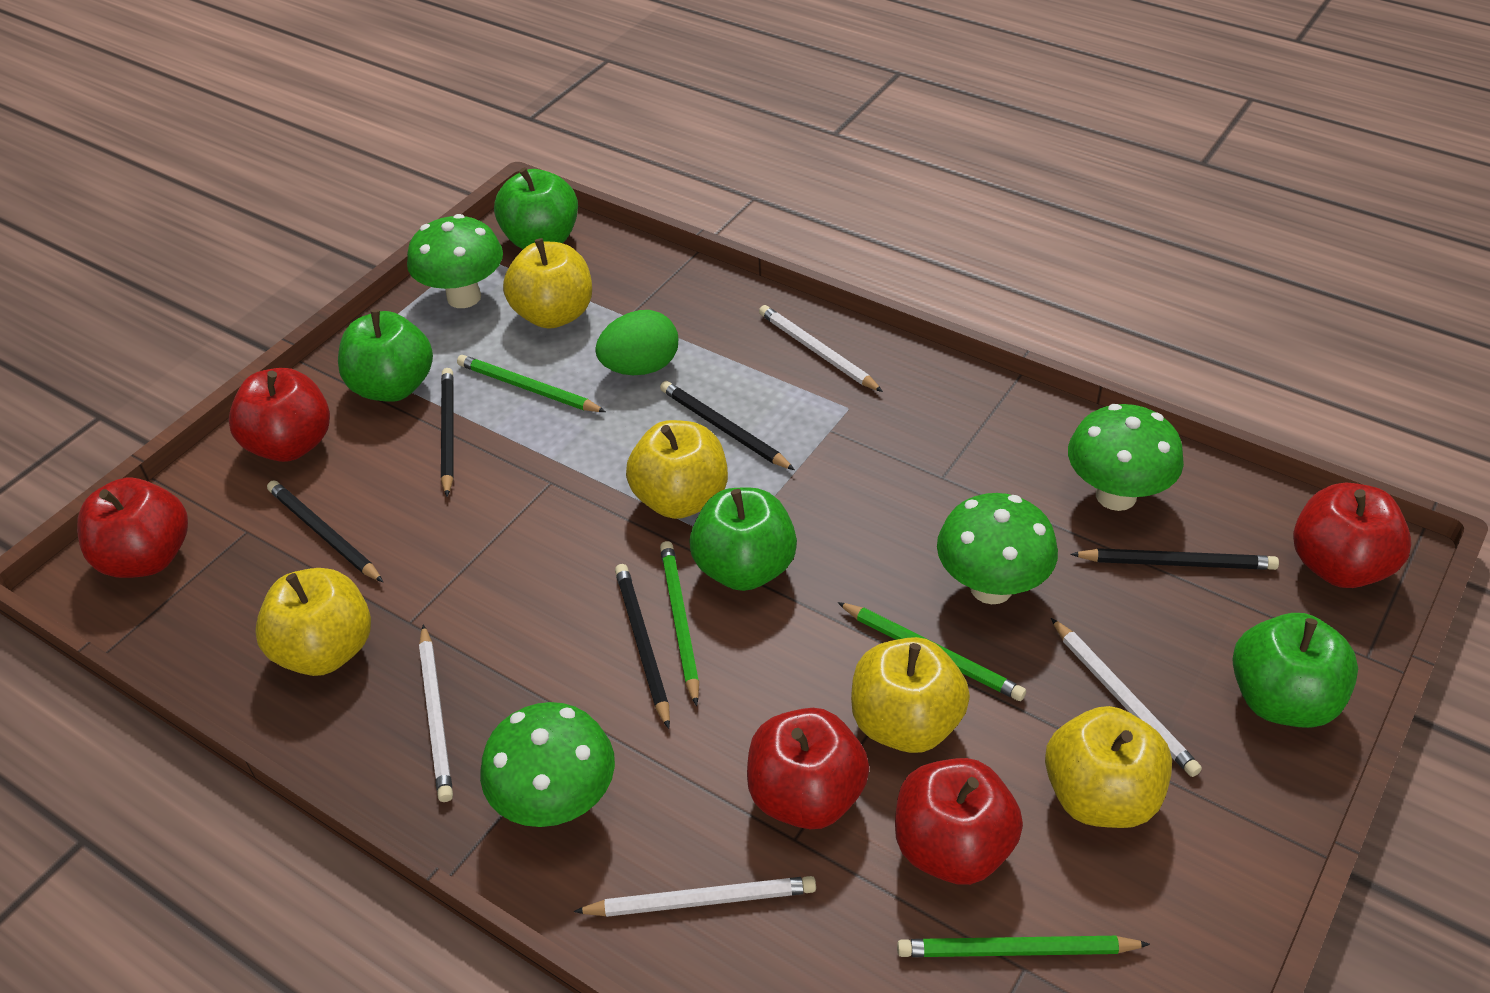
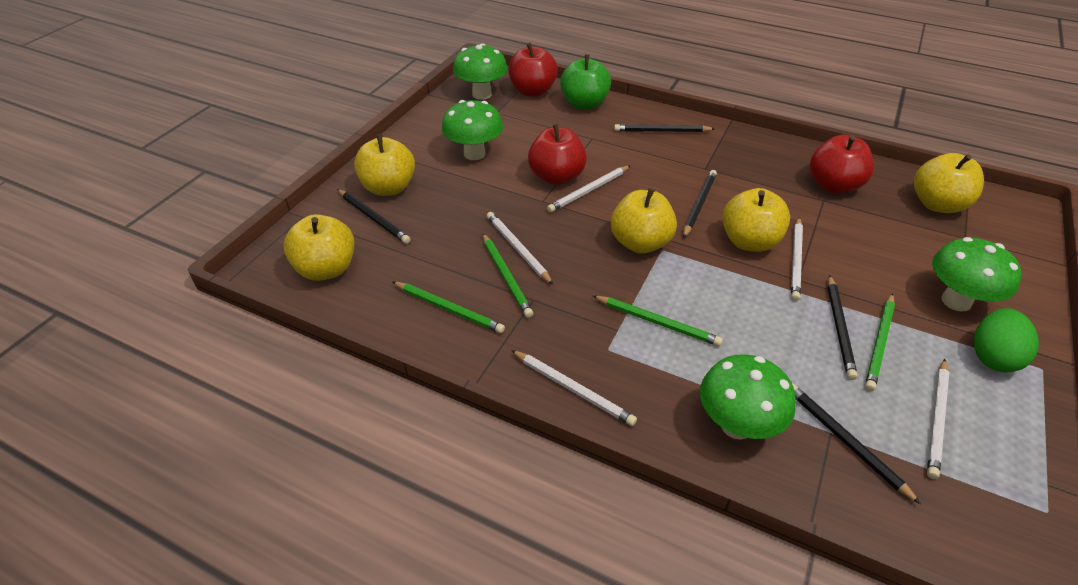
green apple: 4 -> 1
red apple: 5 -> 3
white pencil: 4 -> 5

